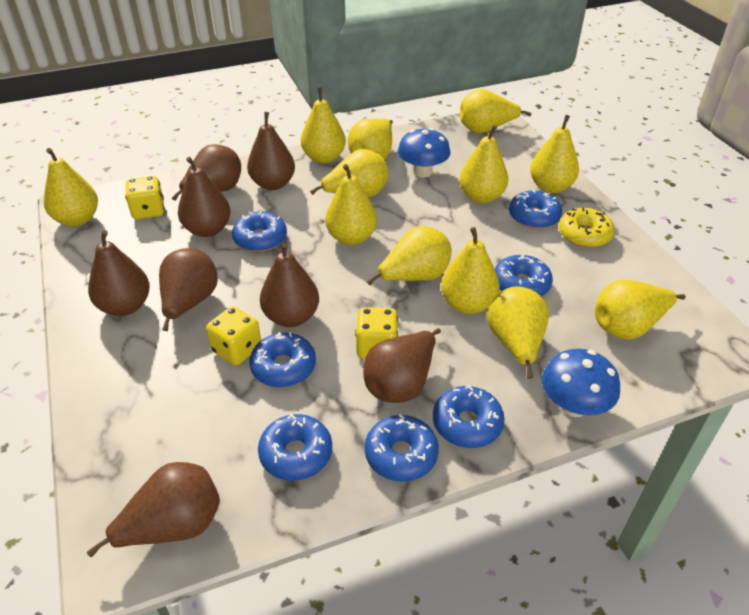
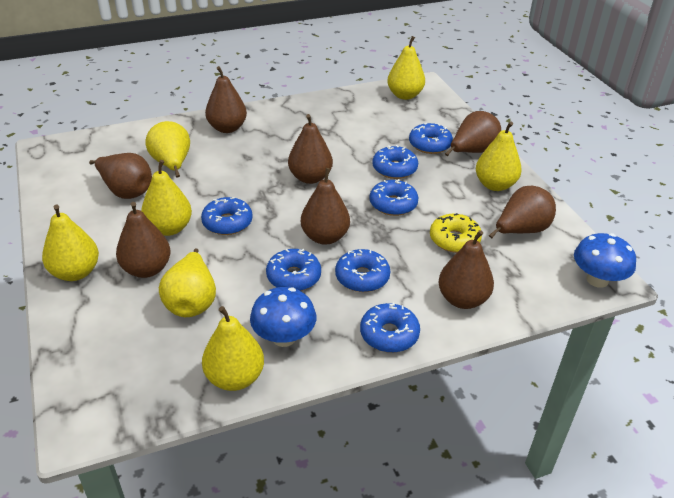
yellow dice: 3 -> 0
yellow pear: 12 -> 7

